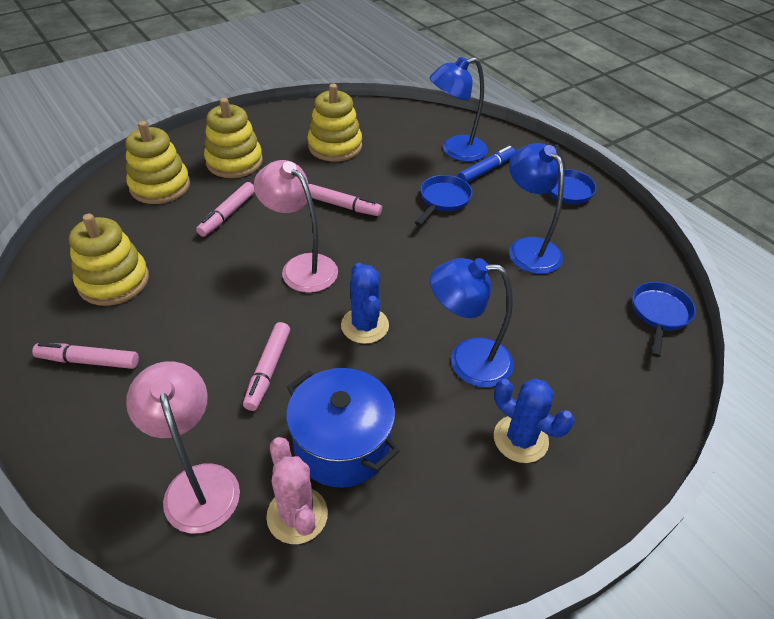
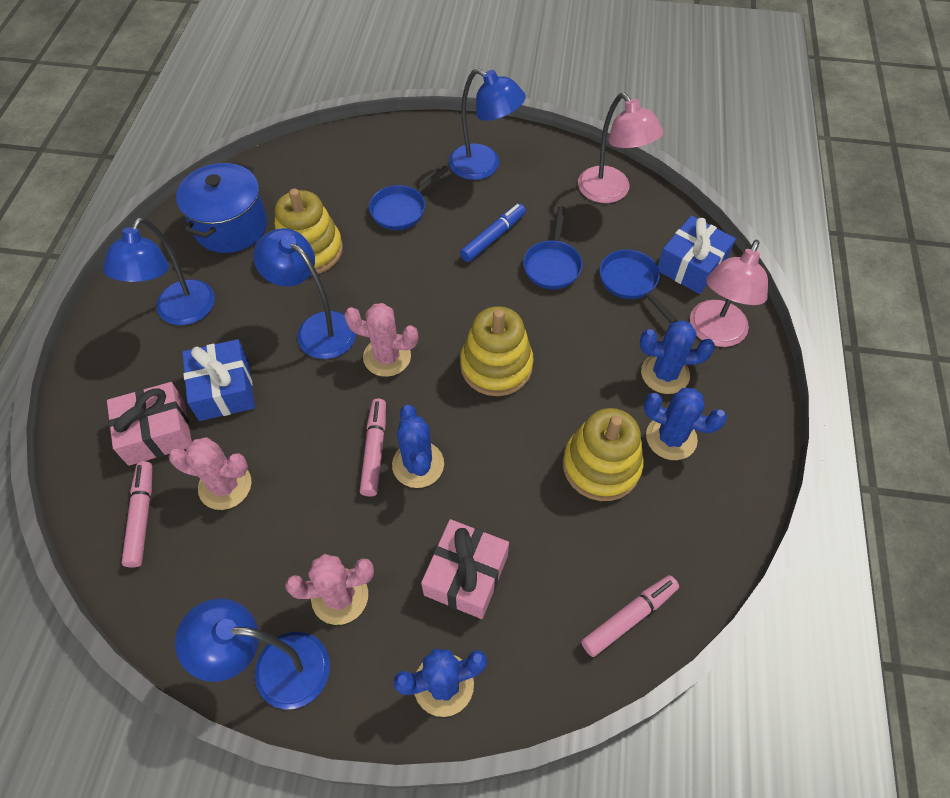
blue cactus: 2 -> 4
blue gift: 0 -> 2
blue lamp: 3 -> 4
pink cactus: 1 -> 3
pink gift: 0 -> 2
pink marker: 4 -> 3
yellow stacking toy: 4 -> 3

